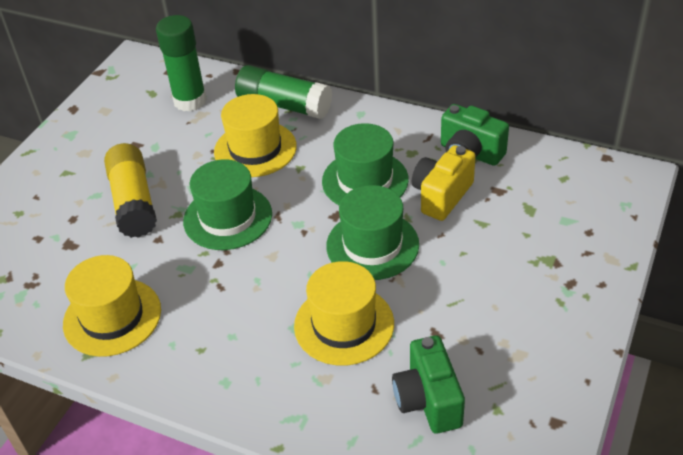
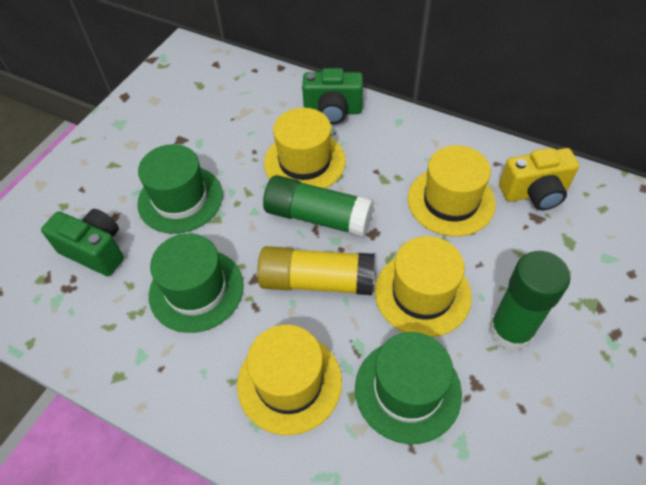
yellow hat: 3 -> 4

